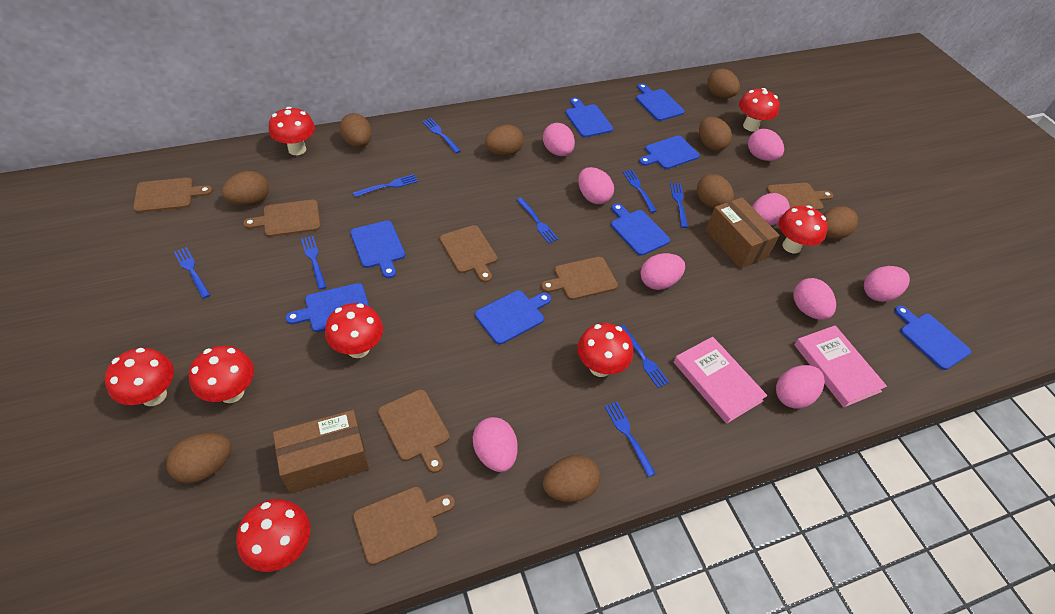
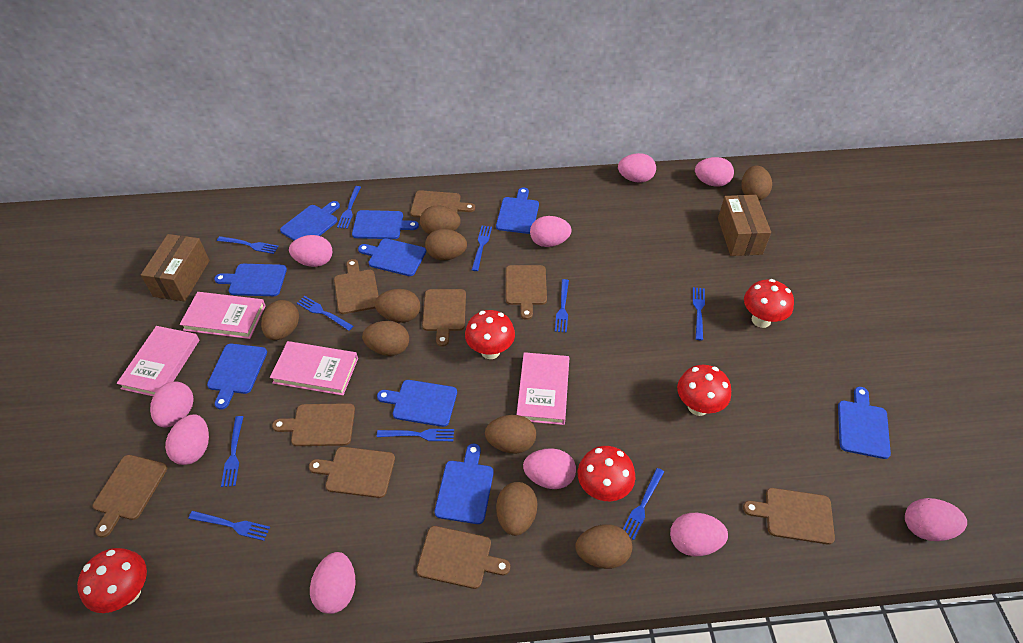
blue cutting board: 8 -> 9
blue fork: 9 -> 10
brown cutting board: 7 -> 9
pink book: 2 -> 4
pink egg: 9 -> 10
red mushroom: 8 -> 5

